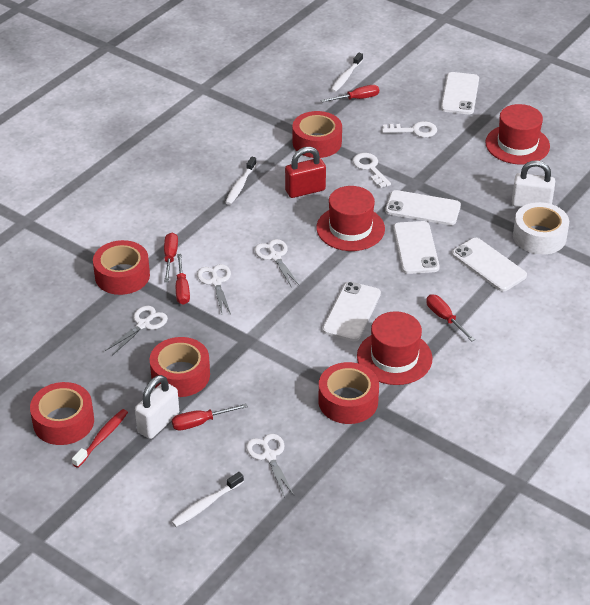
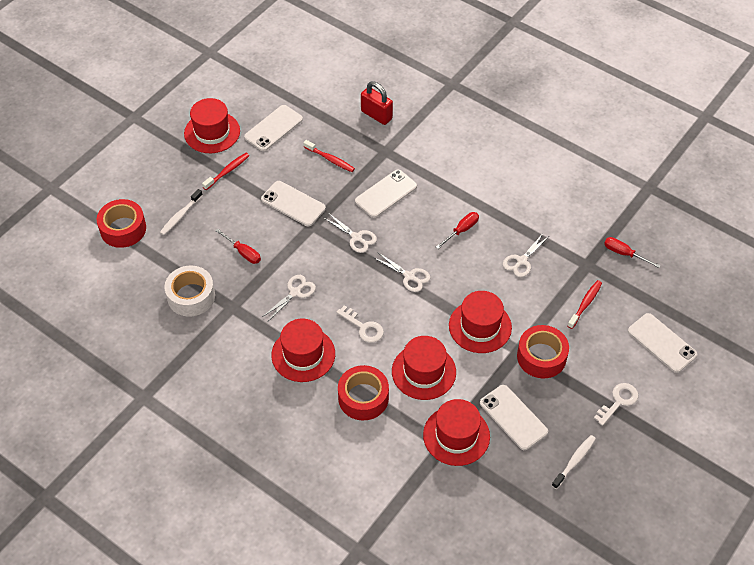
red hat: 3 -> 5
red screwdriver: 5 -> 3
red tape: 5 -> 3
red toothbrush: 1 -> 3
white padlock: 2 -> 0
white toothbrush: 3 -> 2

